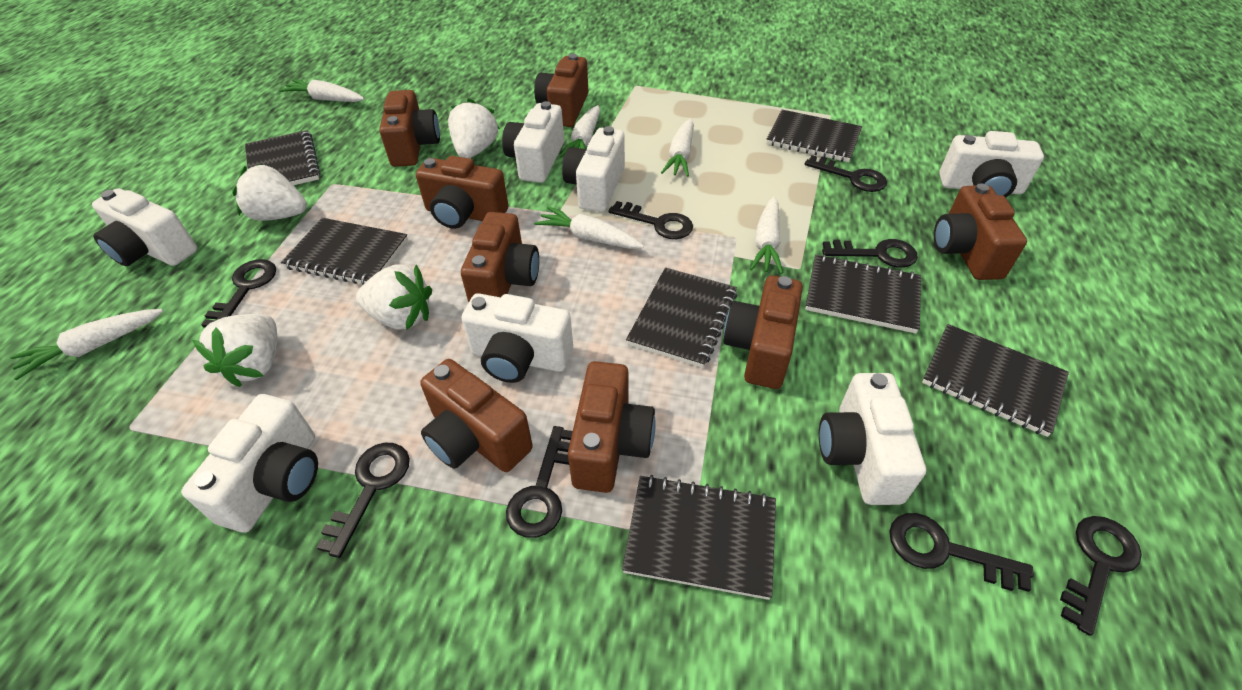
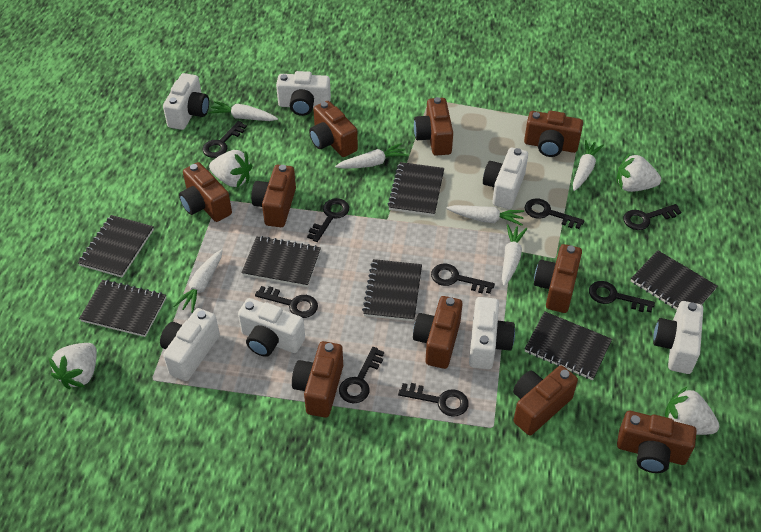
black key: 8 -> 9
brown camera: 8 -> 10

